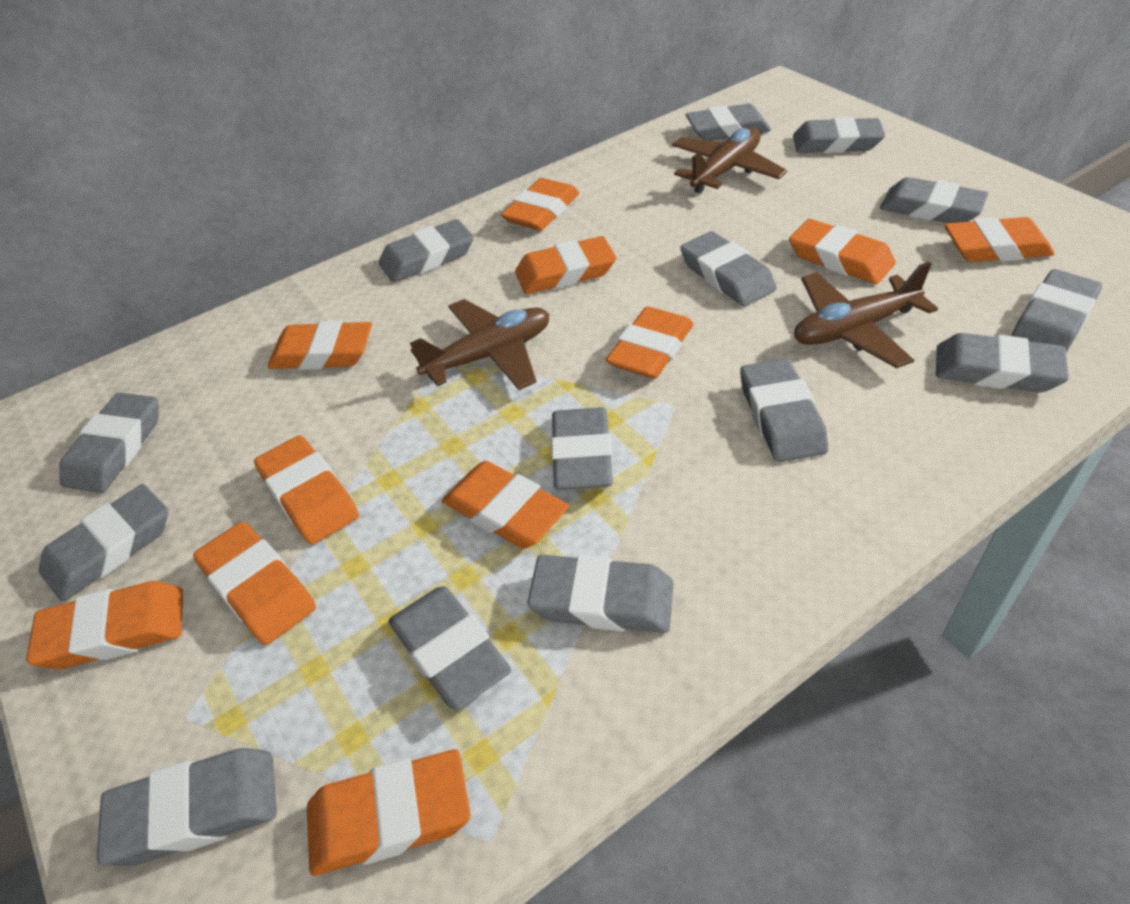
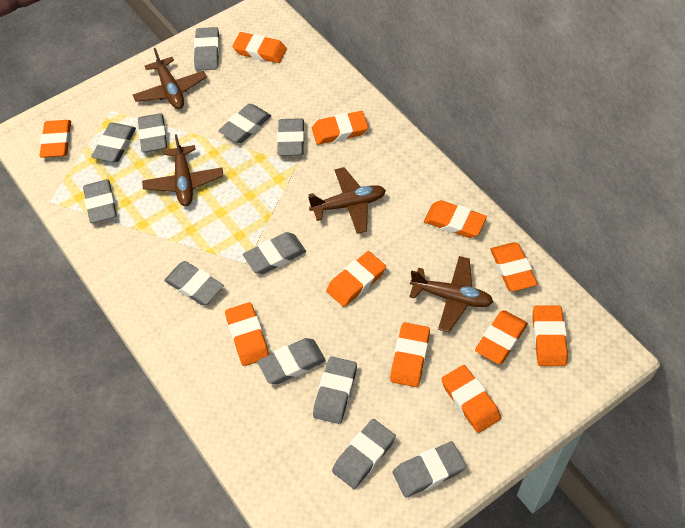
brown plane: 3 -> 4
grey eraser: 14 -> 12

